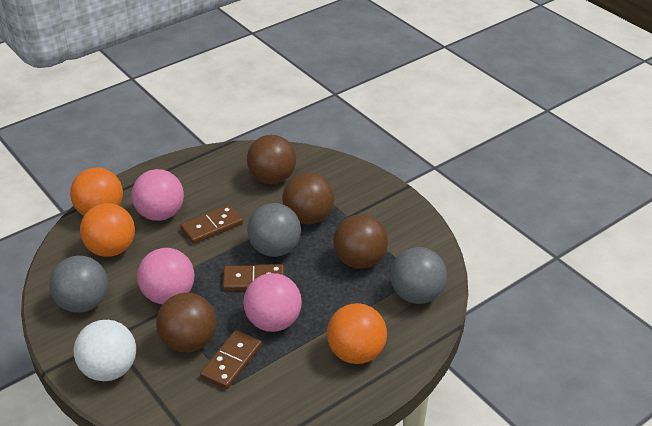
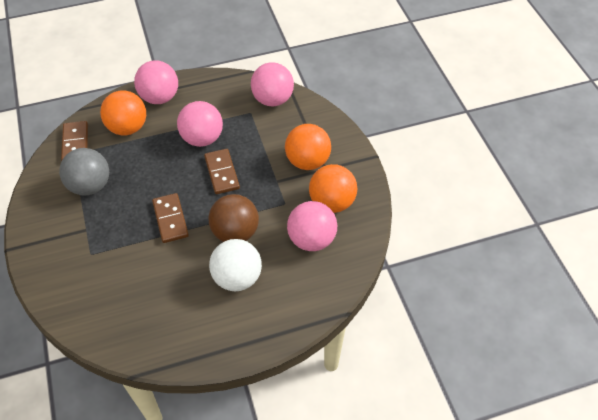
brown ball: 4 -> 1
grey ball: 3 -> 1
pink ball: 3 -> 4

